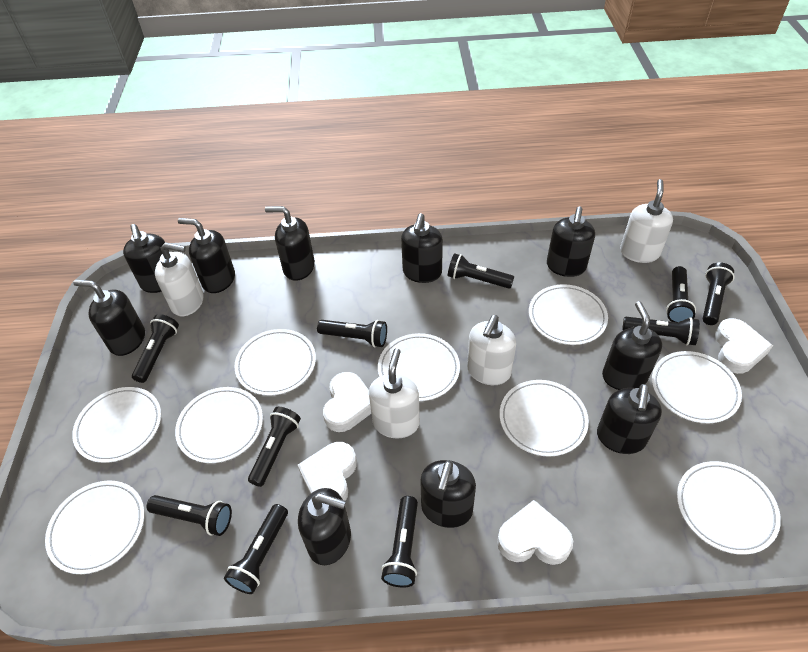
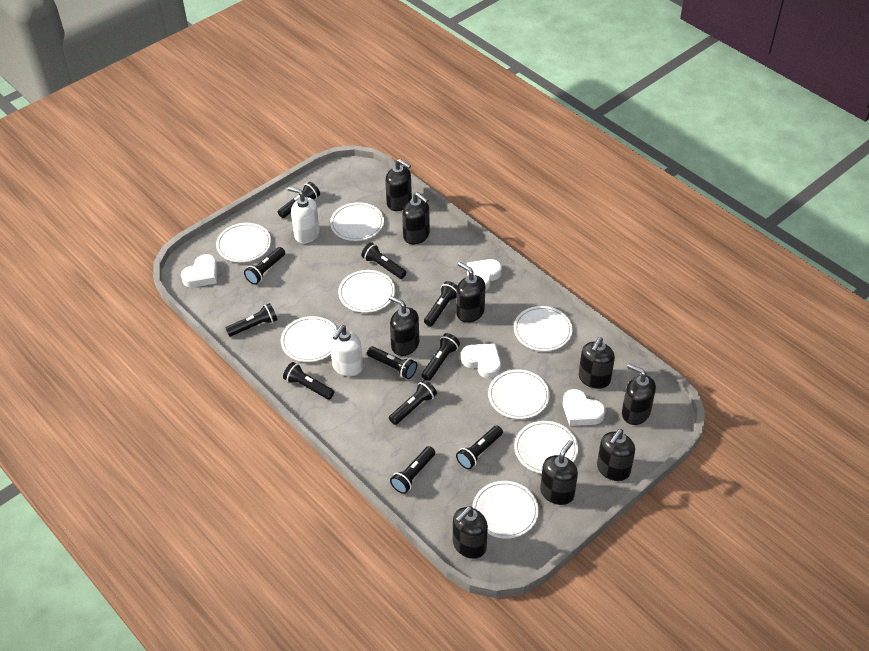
black flashlight: 10 -> 11
black soap dispenser: 10 -> 9
white plate: 9 -> 8
white soap dispenser: 4 -> 2

